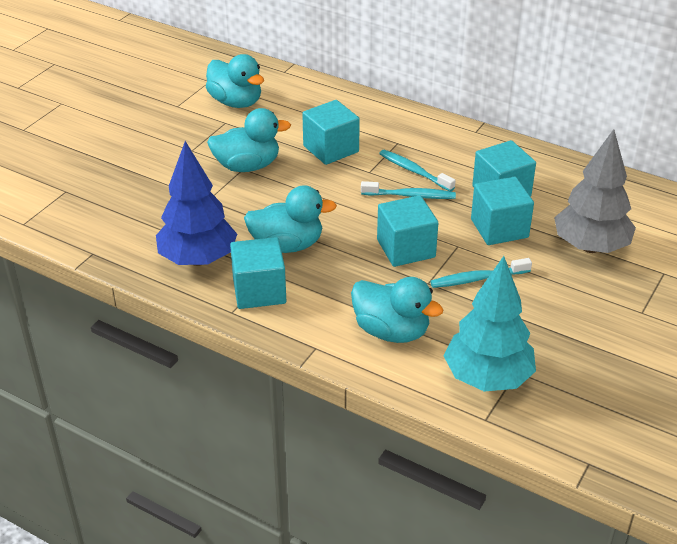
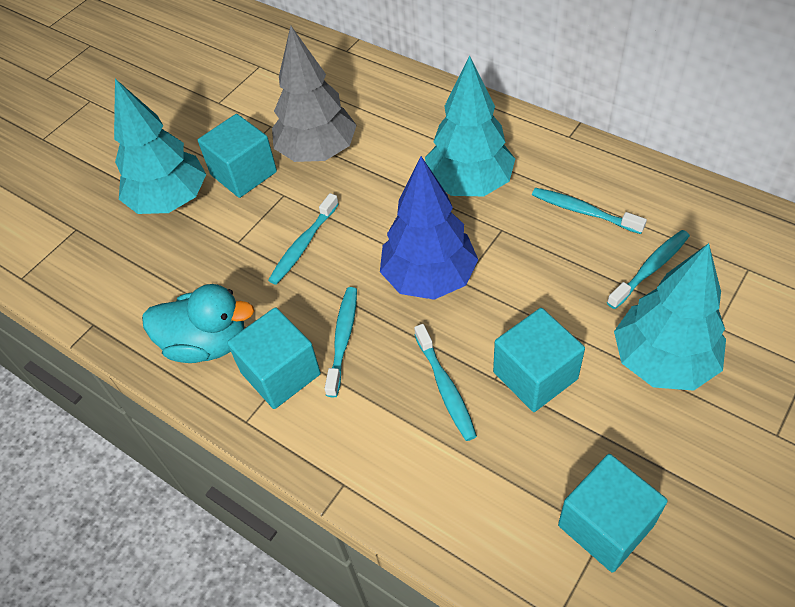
turquoise cube: 5 -> 4
turquoise duck: 4 -> 1
turquoise toothbrush: 3 -> 5
turquoise tree: 1 -> 3

